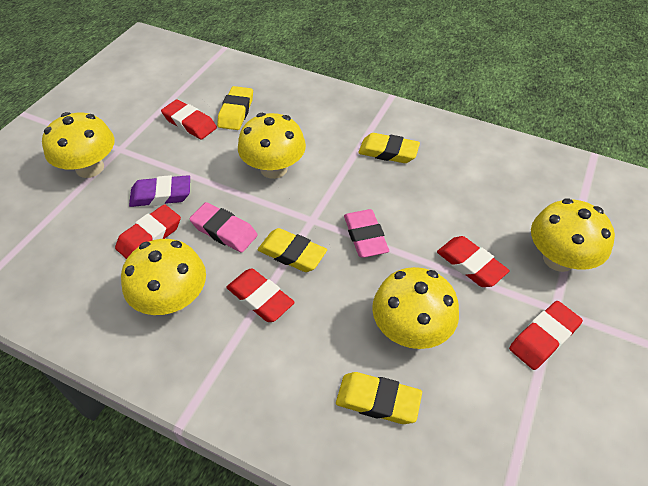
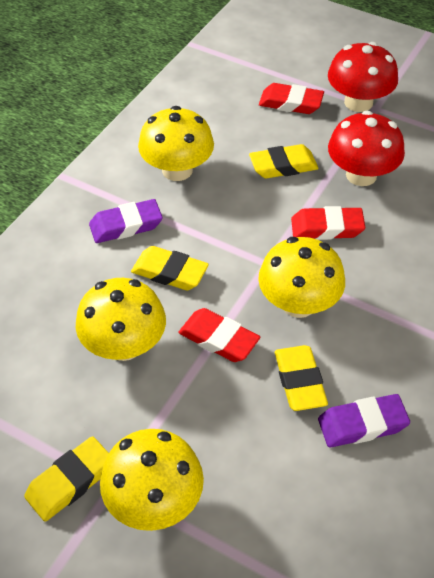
pink eraser: 2 -> 0
purple eraser: 1 -> 2
red eraser: 5 -> 3
red mushroom: 0 -> 2
yellow mushroom: 5 -> 4

